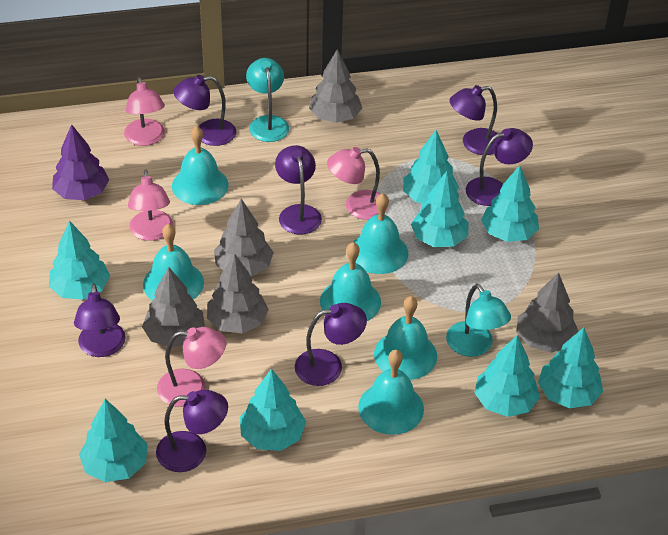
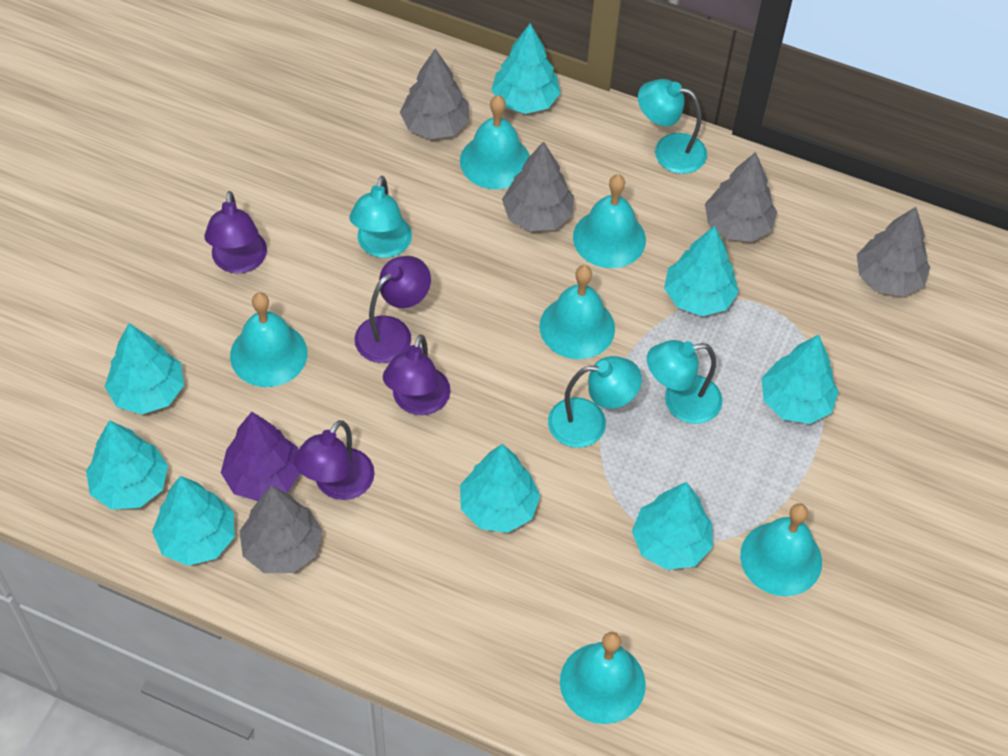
pink lamp: 4 -> 0
purple lamp: 7 -> 4
turquoise lamp: 2 -> 4

